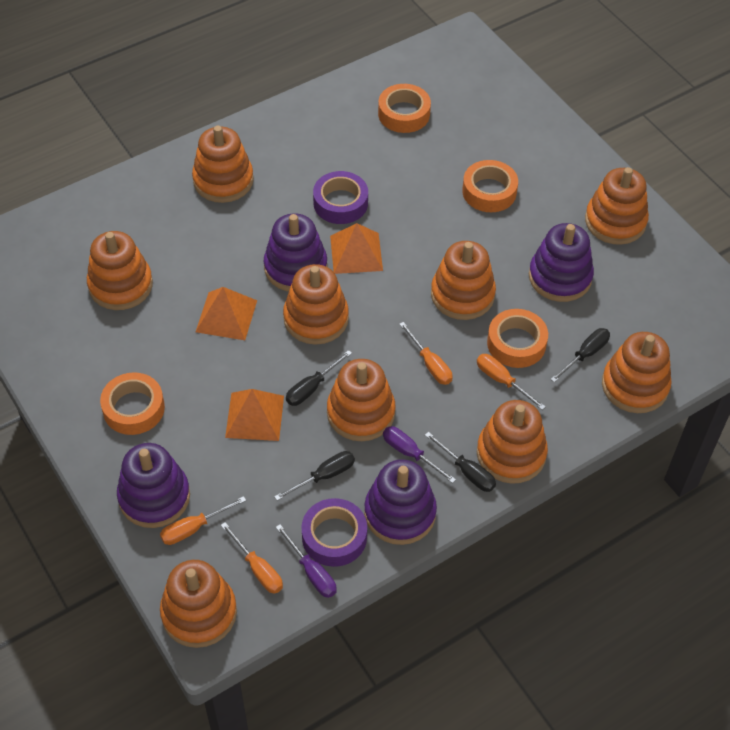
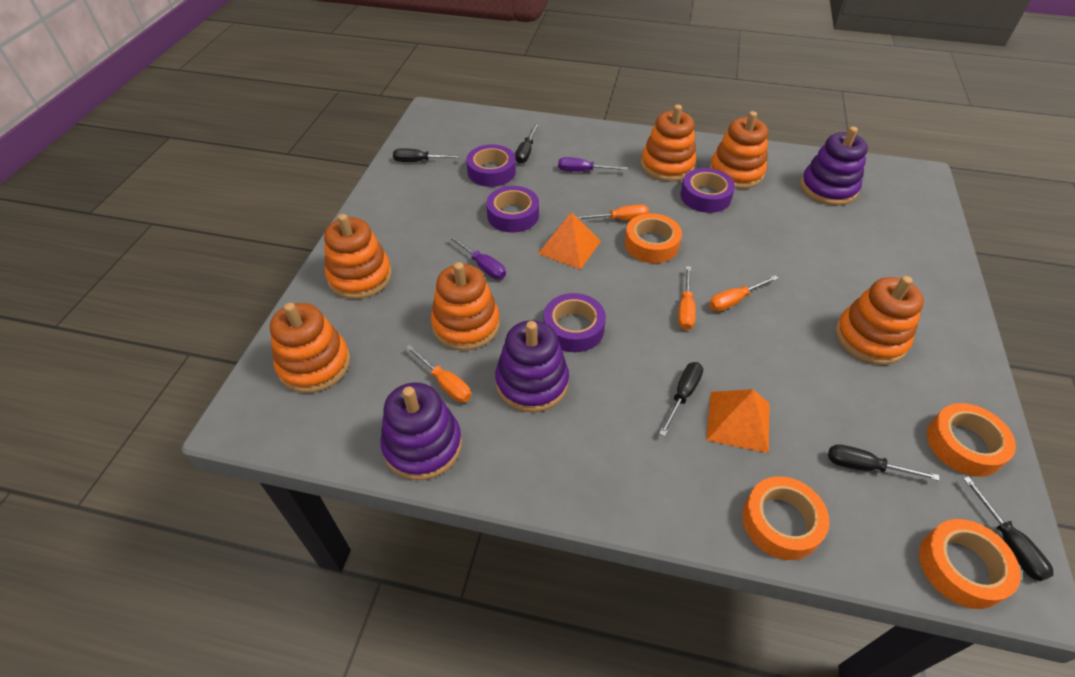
black screwdriver: 4 -> 5
orange pyramid: 3 -> 2
orange stacking toy: 9 -> 6
purple stacking toy: 4 -> 3
purple tape: 2 -> 4

